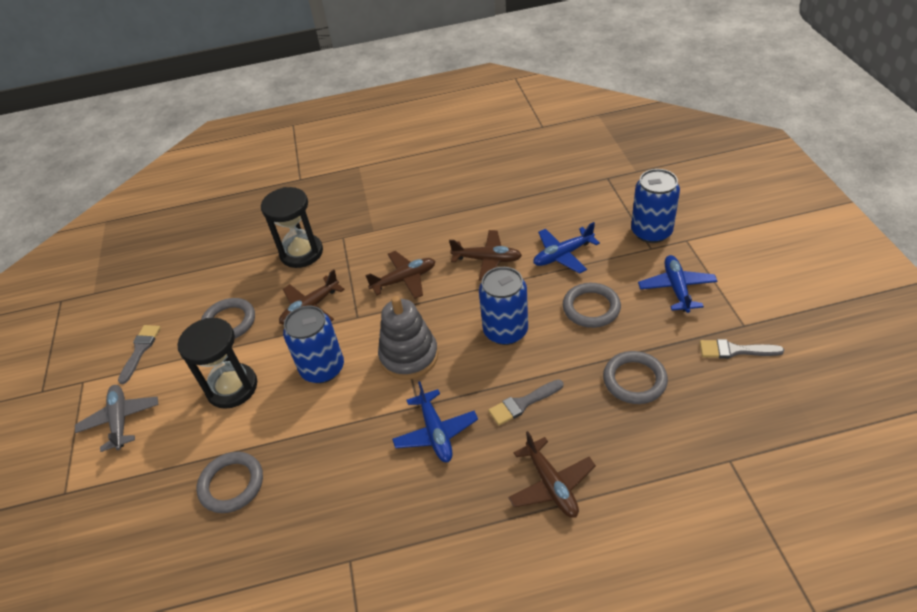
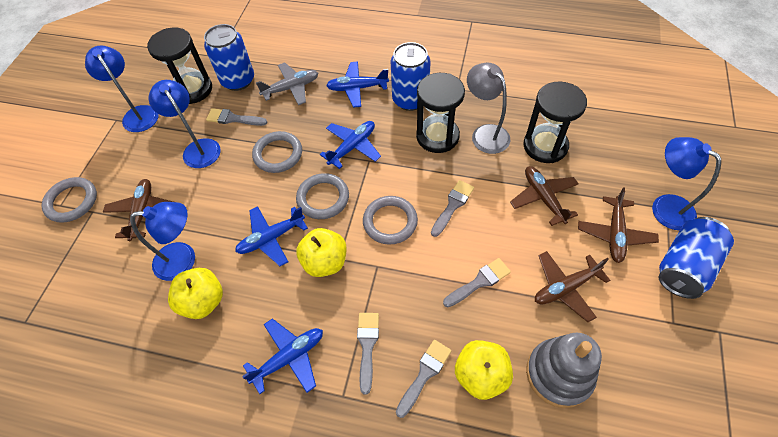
black hourglass: 2 -> 3
blue lamp: 0 -> 4
blue plane: 3 -> 4
grey brush: 3 -> 5
grey lamp: 0 -> 1
yellow apple: 0 -> 3

